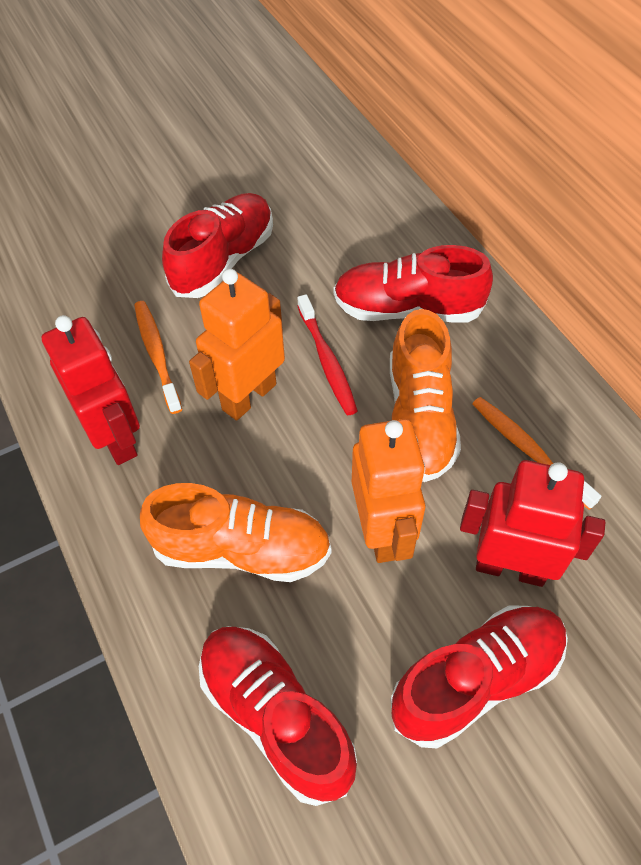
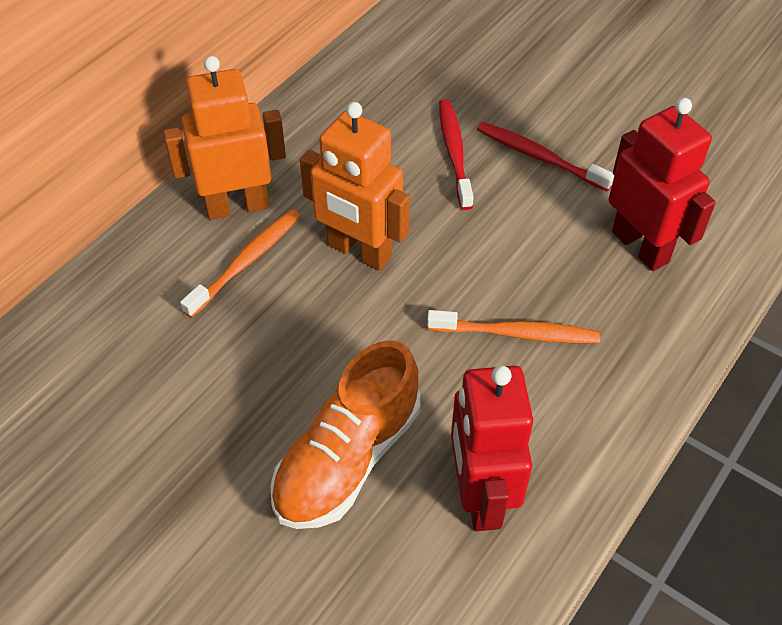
orange shoe: 2 -> 1
red shoe: 4 -> 0
red toothbrush: 1 -> 2

